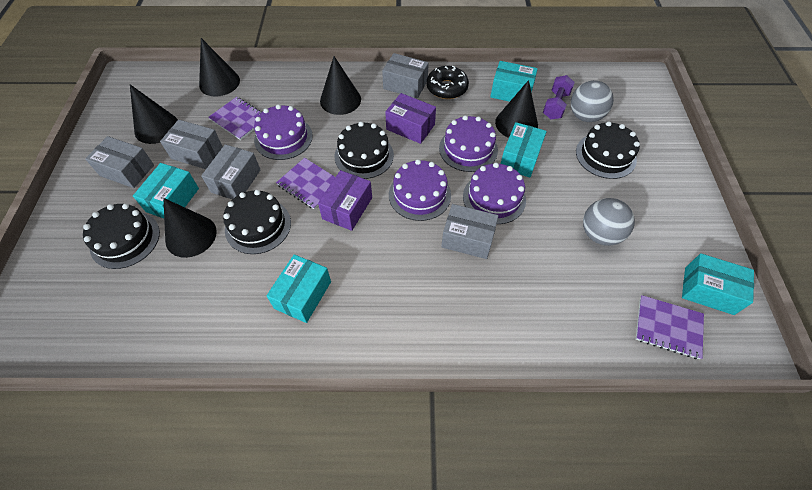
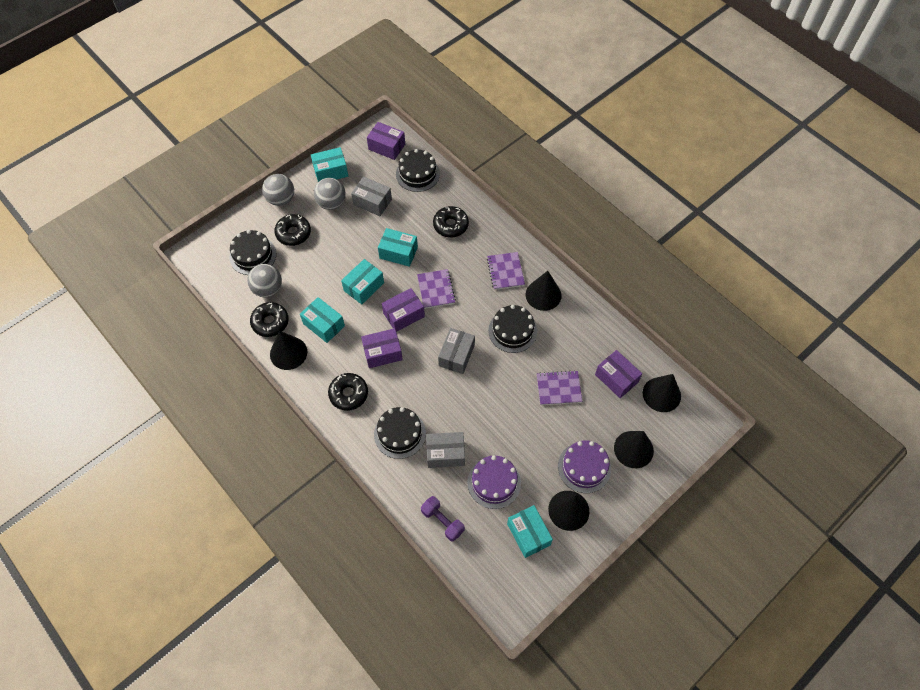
black donut: 1 -> 4
grey ball: 2 -> 3
grey box: 5 -> 3
purple box: 2 -> 4
purple cake: 4 -> 2

